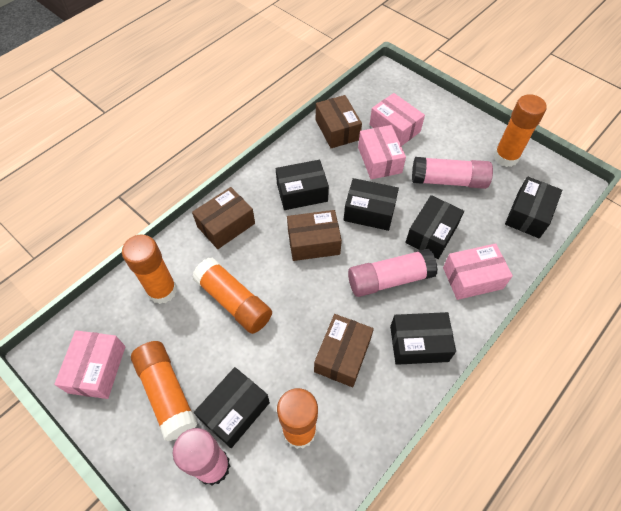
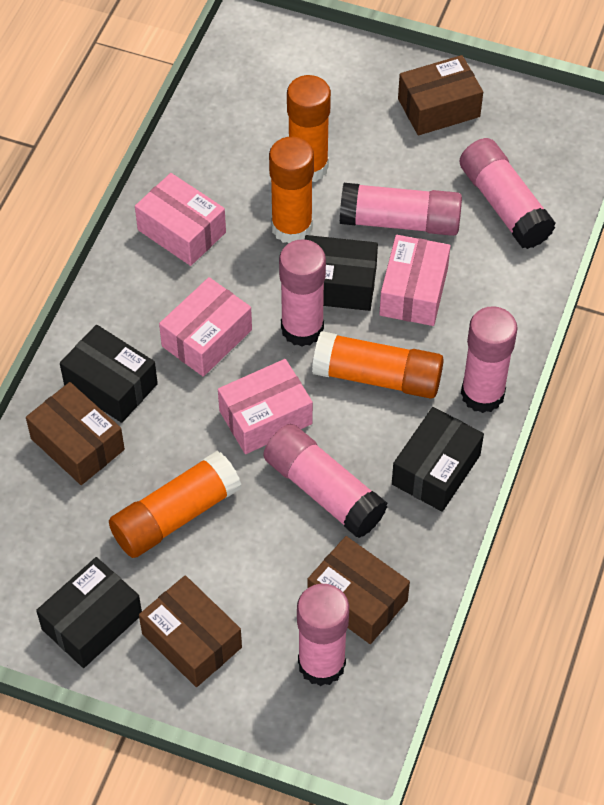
black box: 6 -> 4
orange glue stick: 5 -> 4
pink glue stick: 3 -> 6

